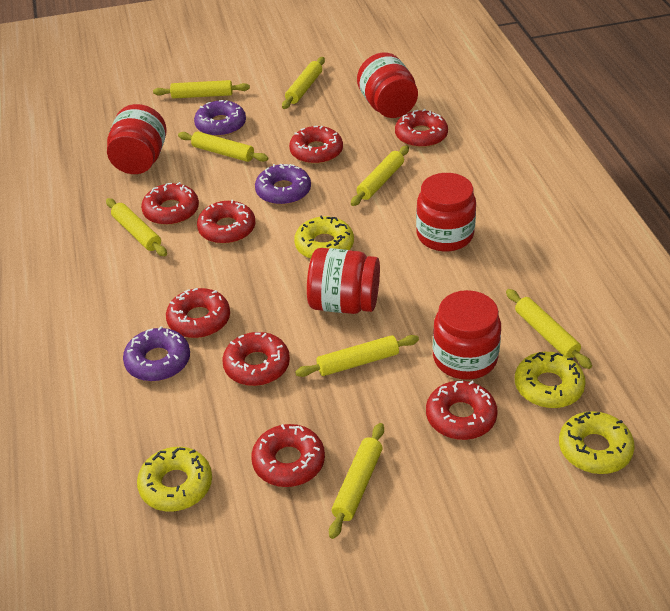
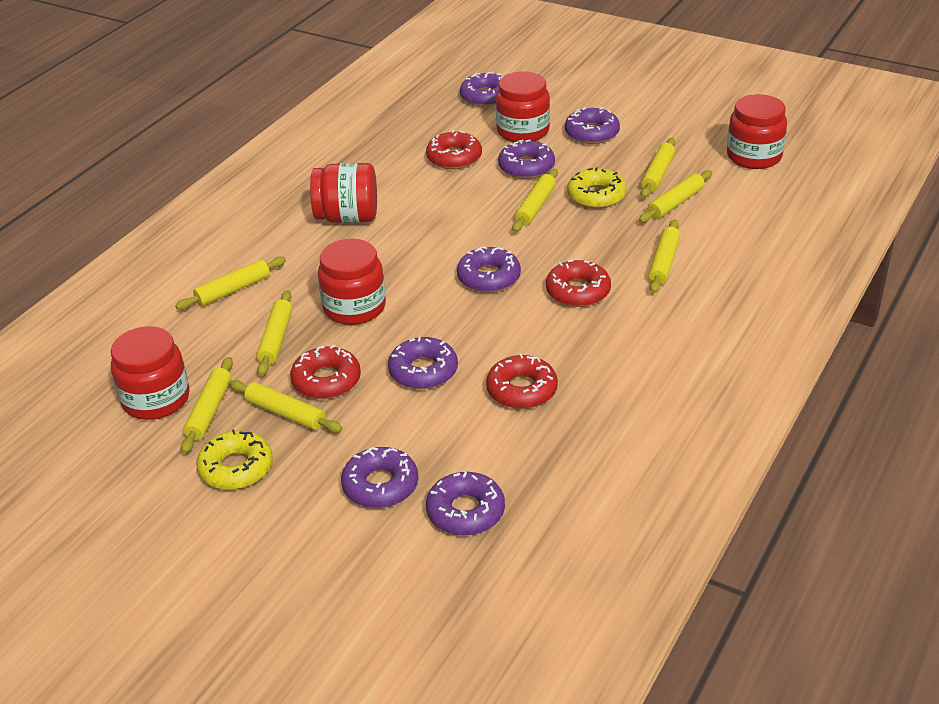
purple donut: 3 -> 7
red donut: 8 -> 4
yellow donut: 4 -> 2

